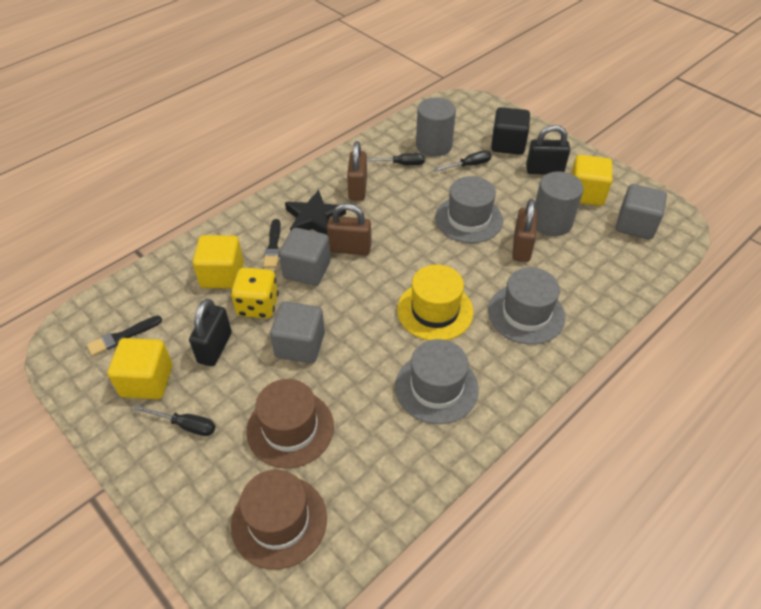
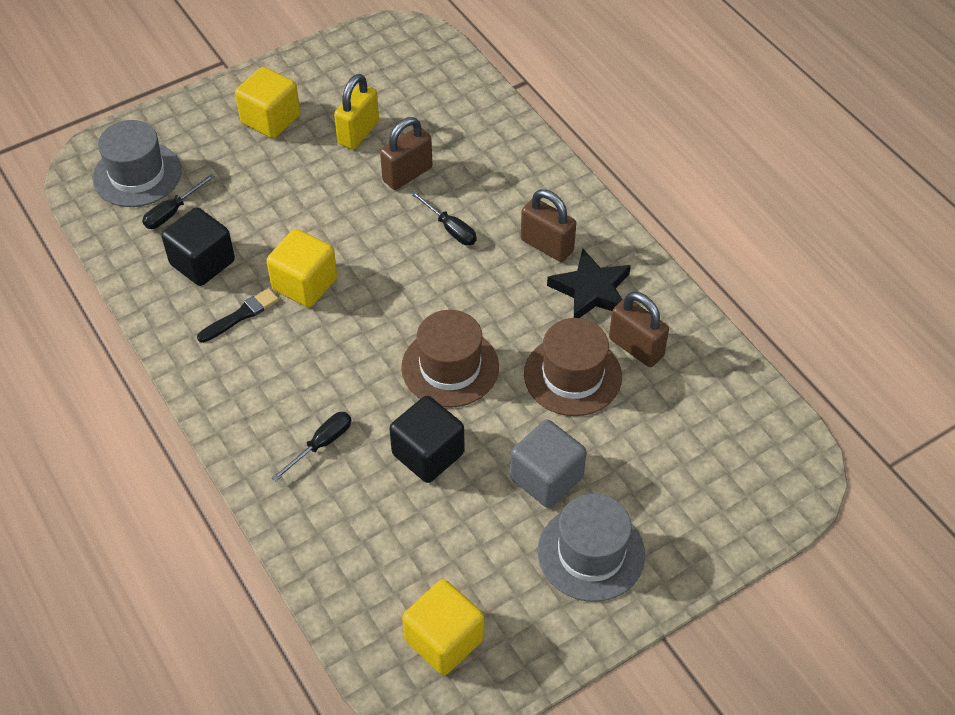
black brush: 2 -> 1
black cube: 1 -> 2
black padlock: 2 -> 0
grey cube: 3 -> 1
grey cylinder: 2 -> 0
grey hat: 3 -> 2
yellow dice: 1 -> 0
yellow hat: 1 -> 0
yellow padlock: 0 -> 1

